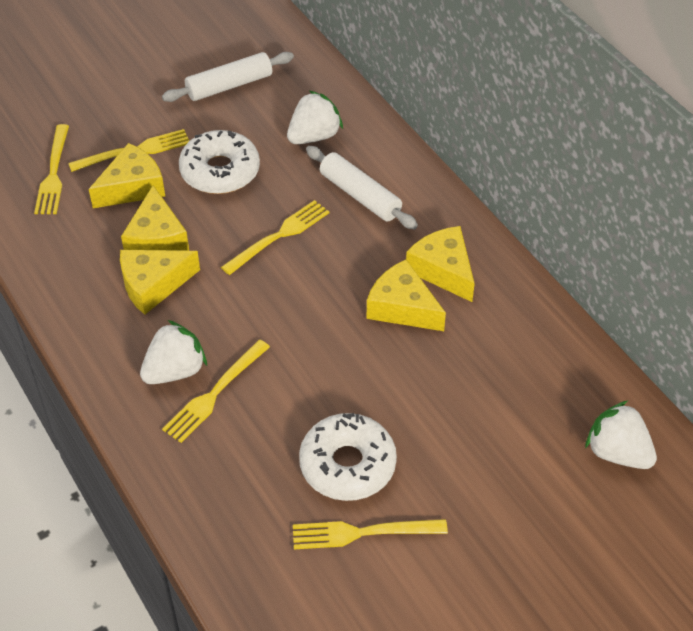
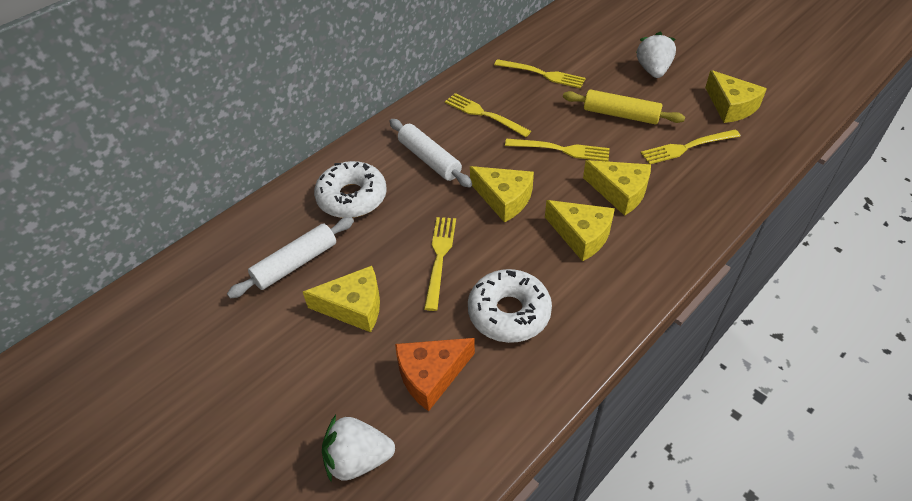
orange cheese: 0 -> 1
white strawberry: 3 -> 2
yellow rolling pin: 0 -> 1

